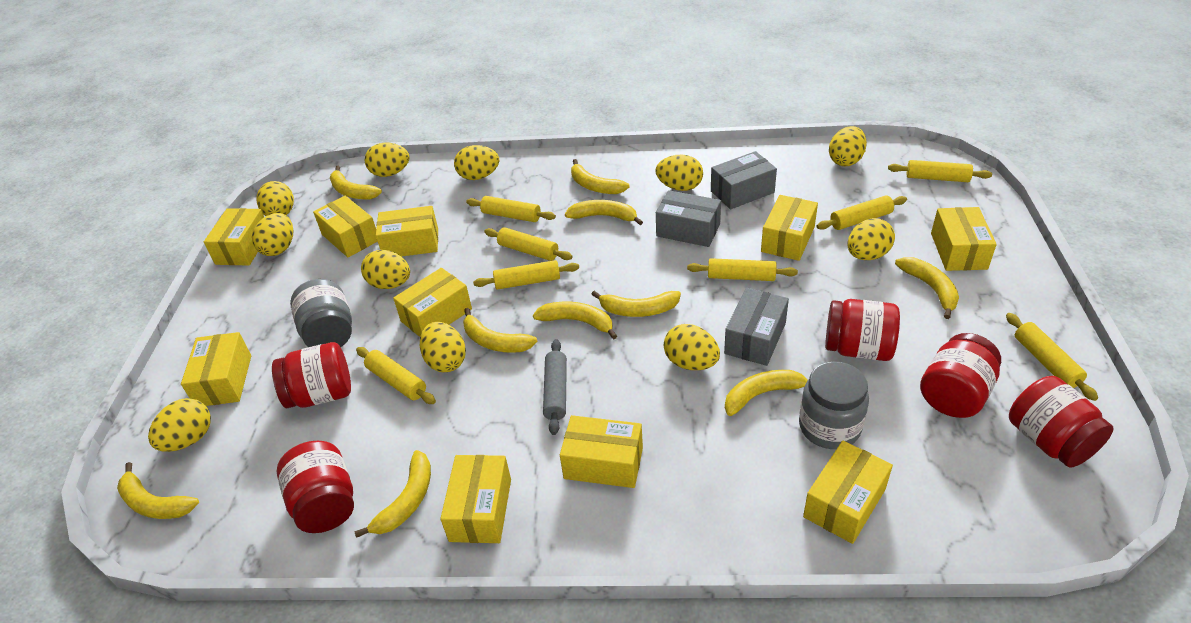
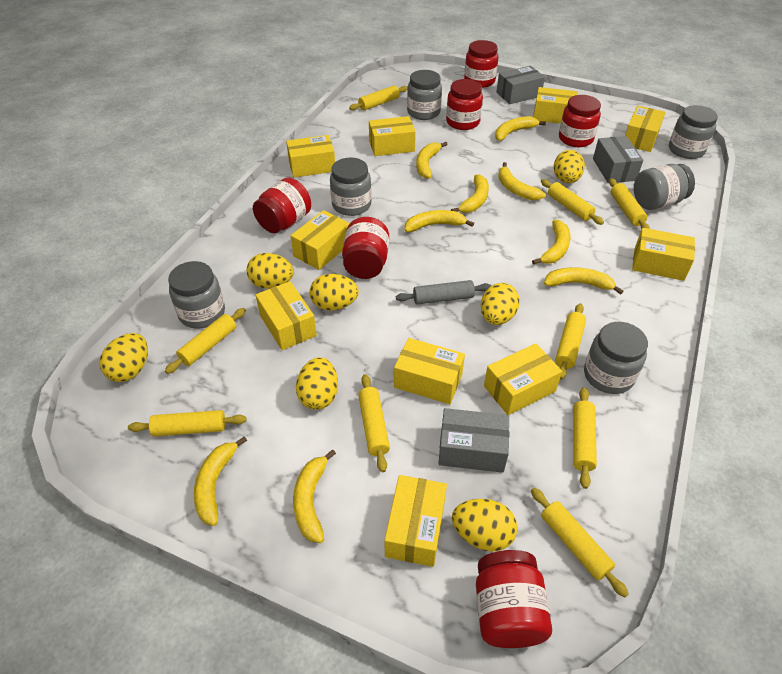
grey jar: 2 -> 6
red jar: 5 -> 6
yellow banana: 10 -> 9
yellow egg: 11 -> 7
yellow rolling pin: 8 -> 9

